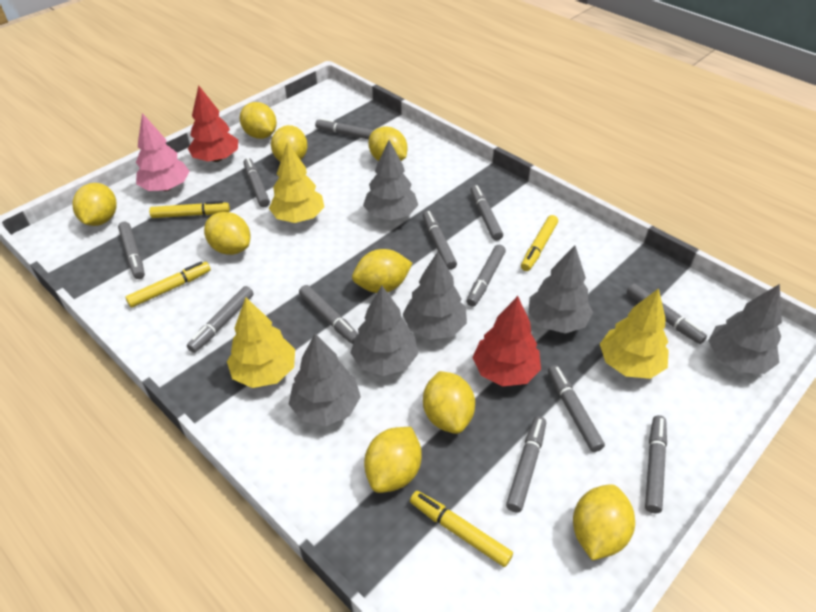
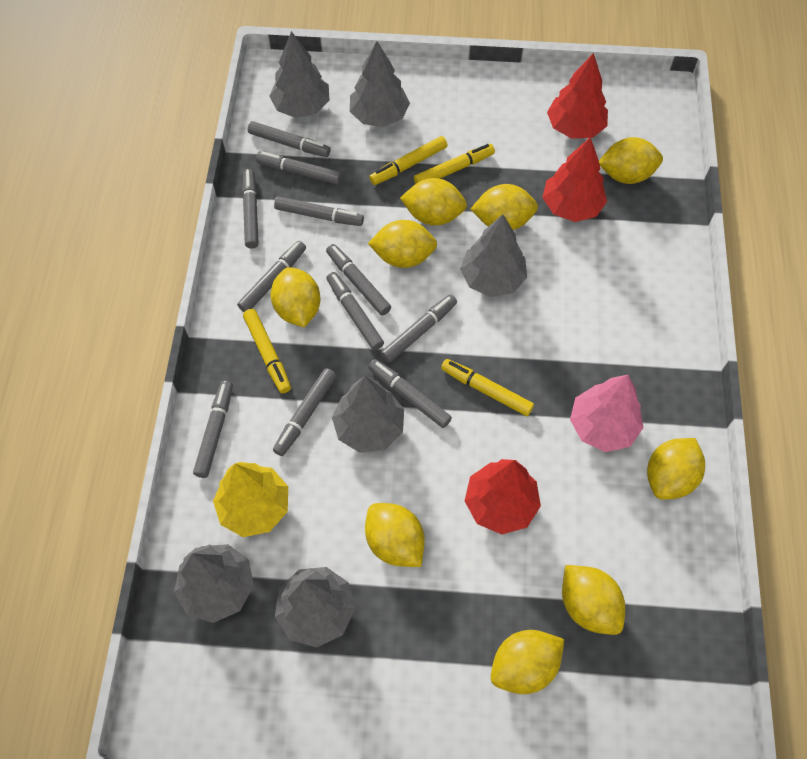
grey marker: 12 -> 11
red tree: 2 -> 3
yellow tree: 3 -> 1

